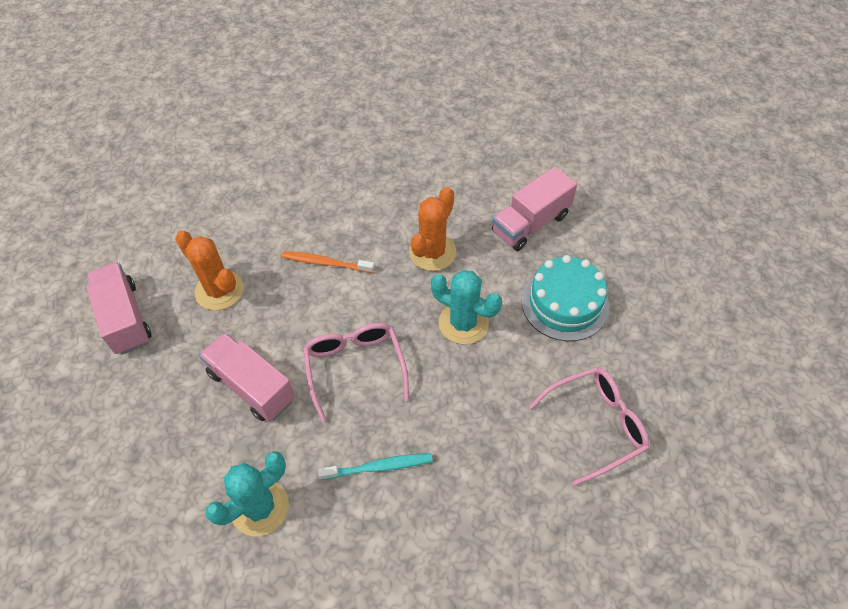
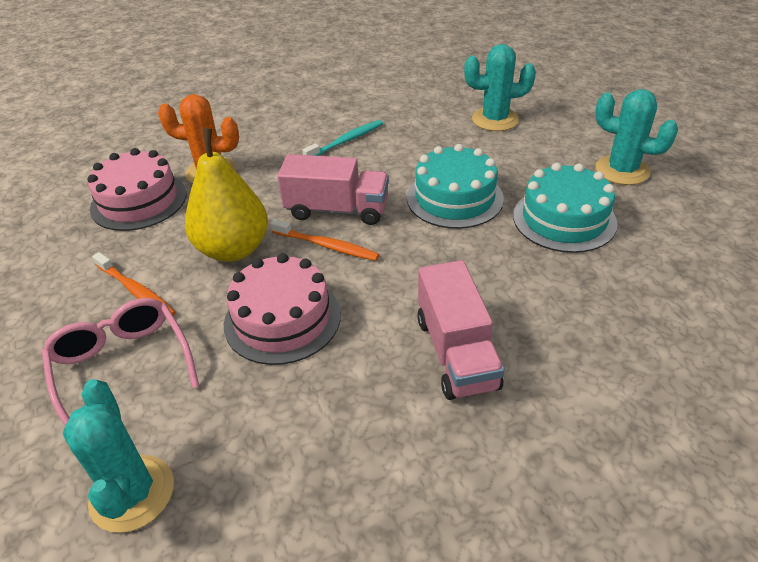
orange cactus: 2 -> 1
orange toothbrush: 1 -> 2
pink cake: 0 -> 2
pink glasses: 2 -> 1
pink truck: 3 -> 2
turquoise cactus: 2 -> 3
turquoise cake: 1 -> 2
yellow pear: 0 -> 1

